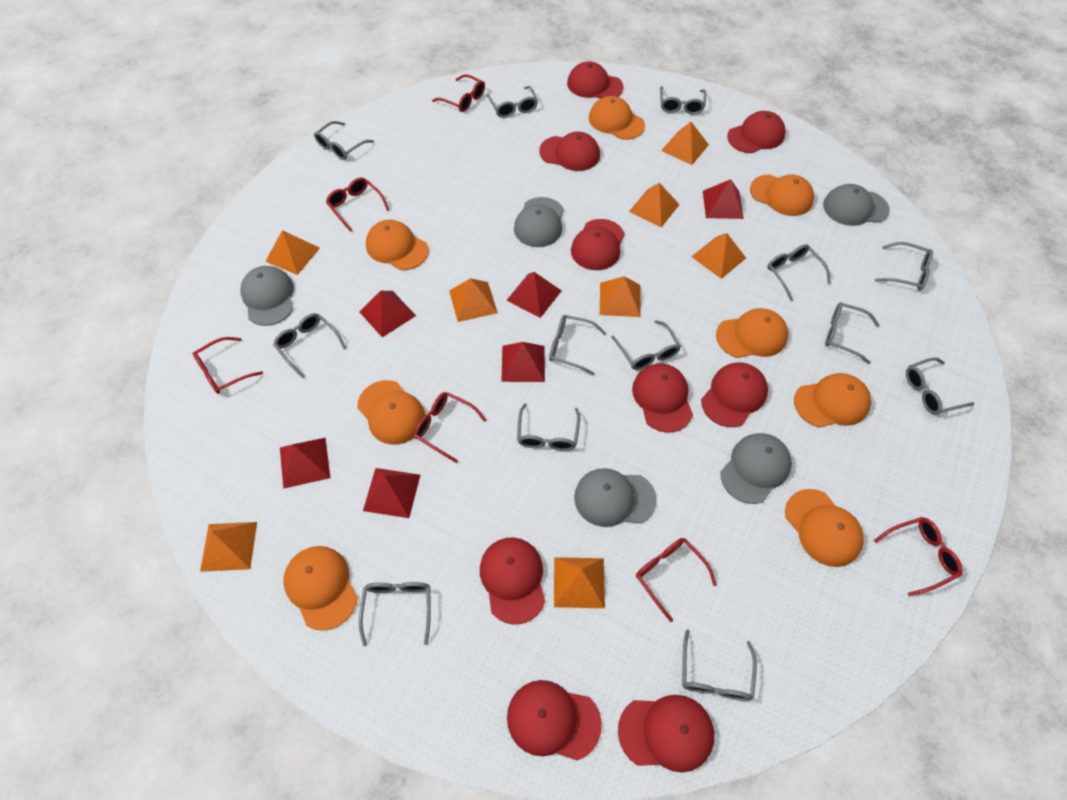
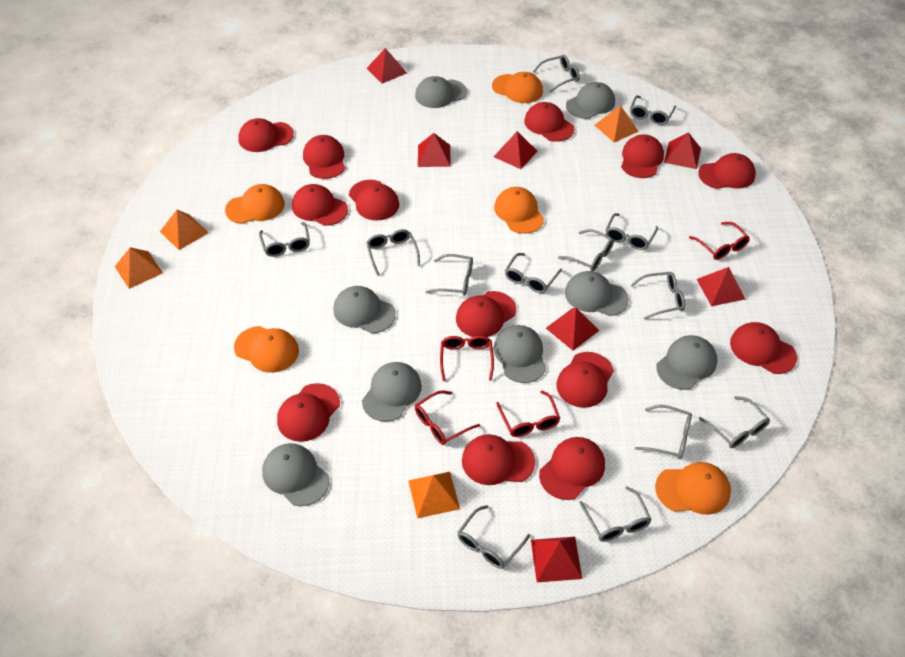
grey cap: 5 -> 8
orange cap: 8 -> 5
orange pyramid: 8 -> 4
red cap: 9 -> 13
red glasses: 6 -> 4
red pyramid: 6 -> 7

